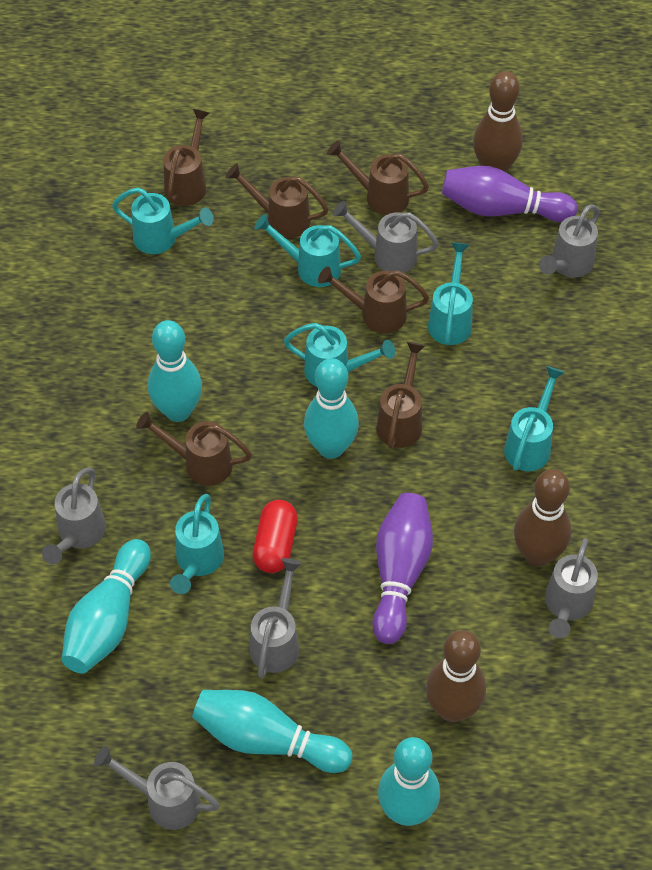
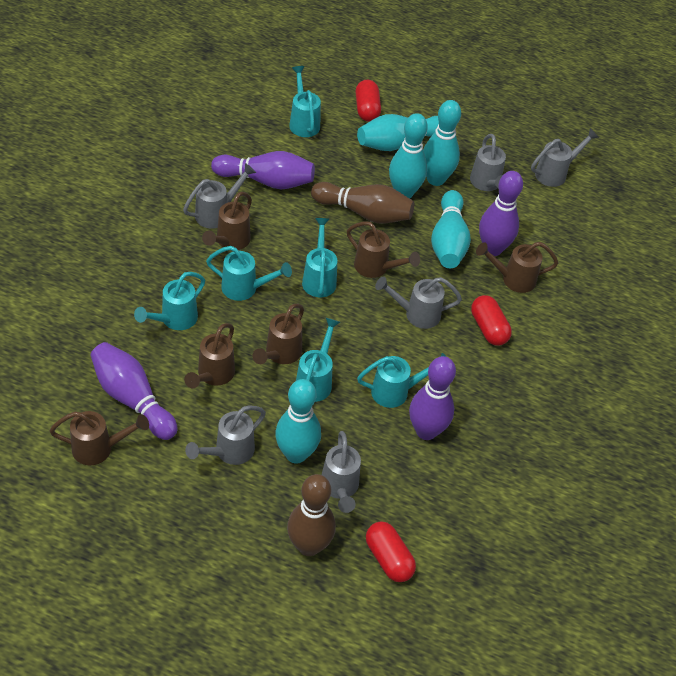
brown bowling pin: 3 -> 2
purple bowling pin: 2 -> 4
red capsule: 1 -> 3

